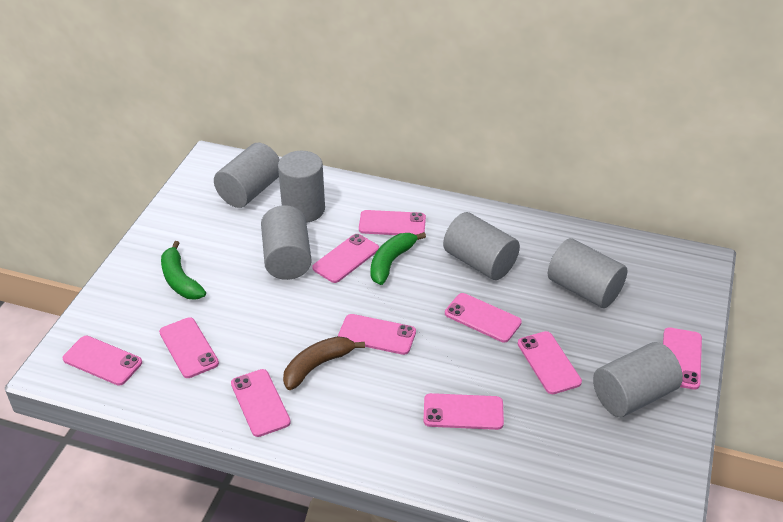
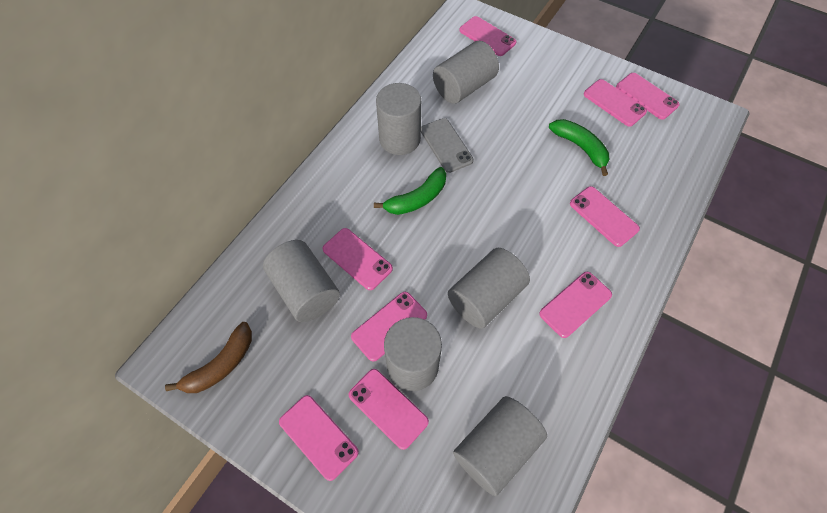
grey phone: 0 -> 1
pink phone: 10 -> 9

